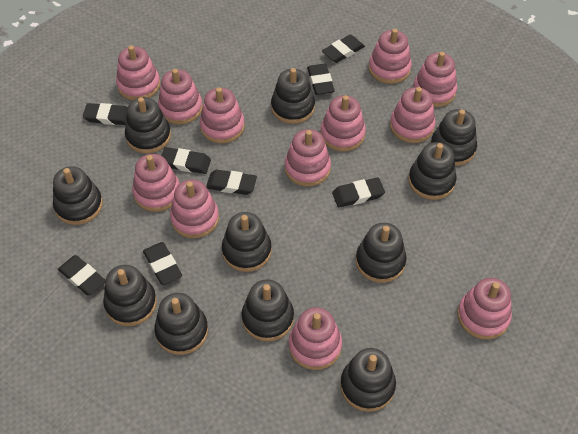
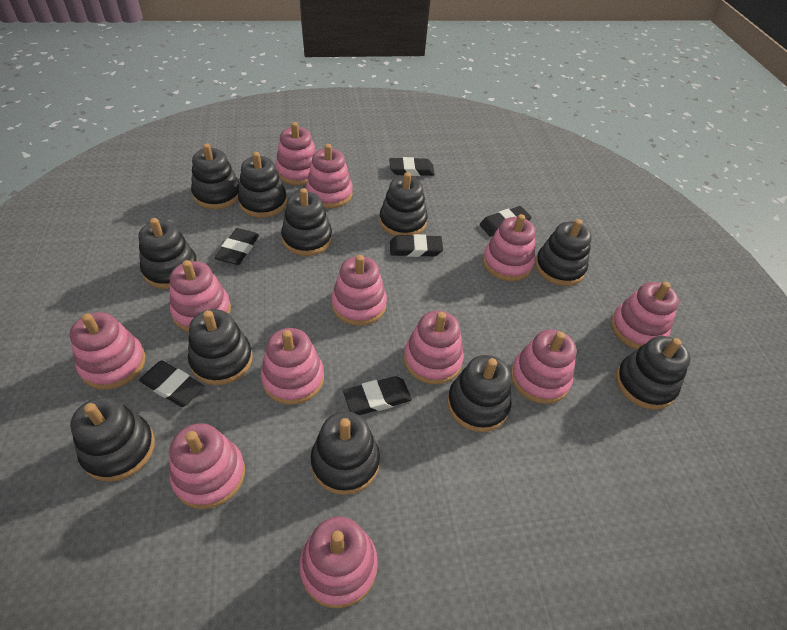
black eraser: 8 -> 6

